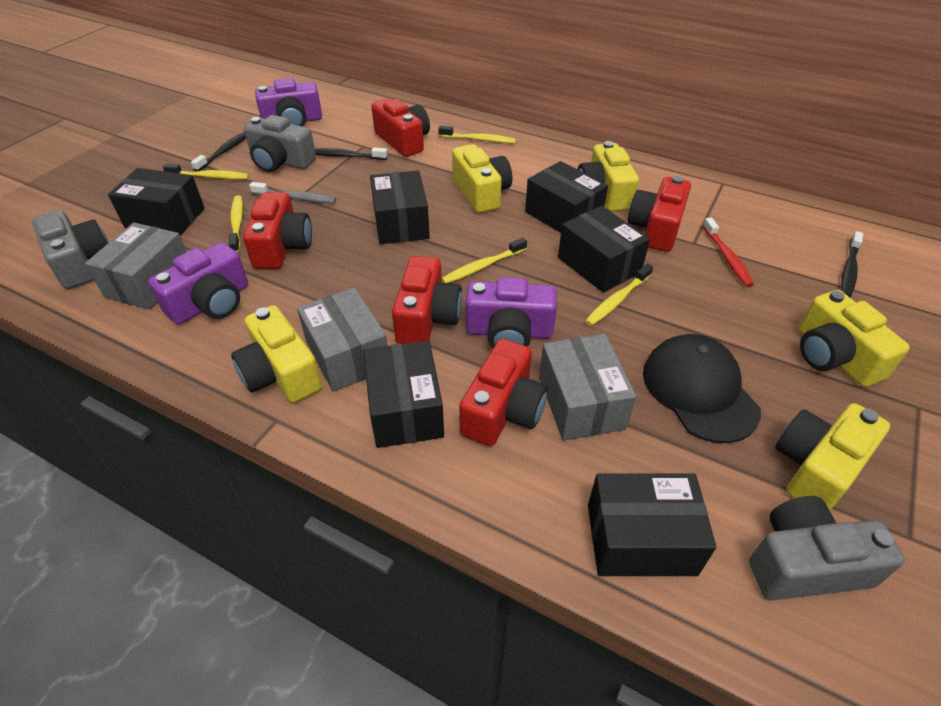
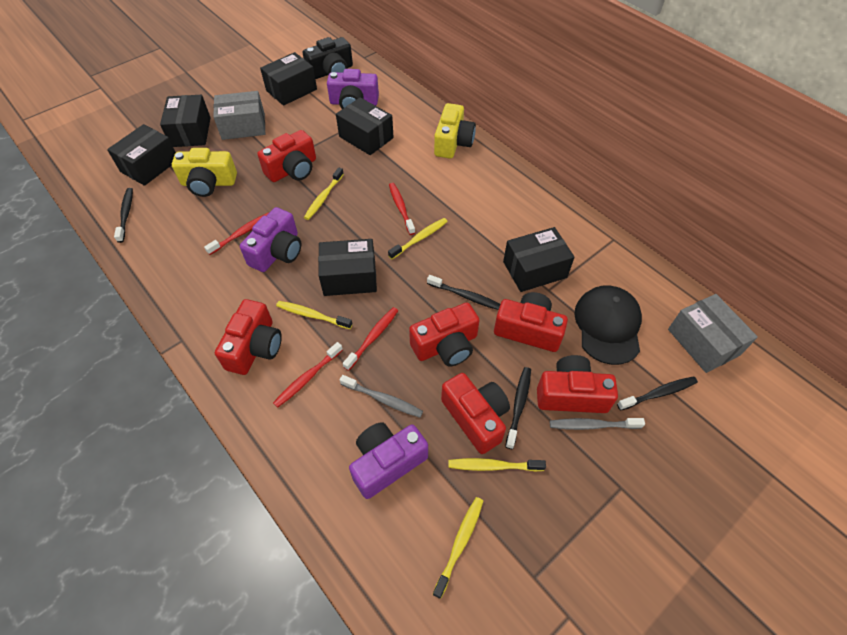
black camera: 0 -> 1
black toothbrush: 3 -> 4
grey box: 3 -> 2
grey camera: 3 -> 0
grey toothbrush: 1 -> 2
red camera: 5 -> 6
red toothbrush: 1 -> 4
yellow camera: 5 -> 2

